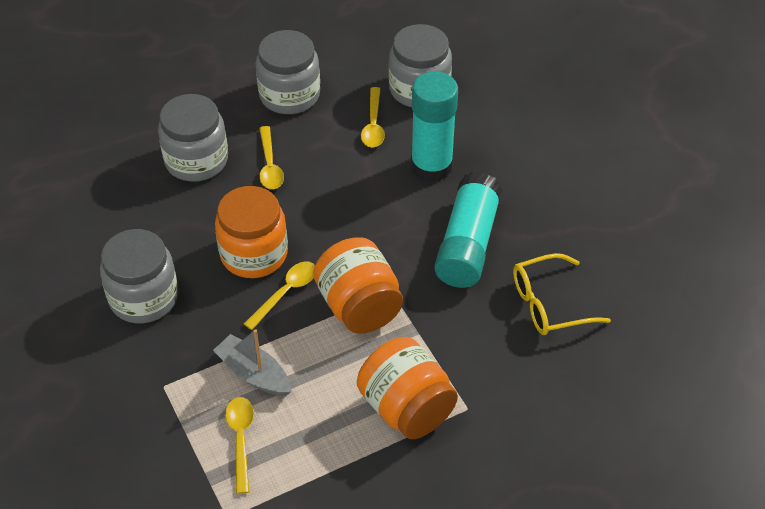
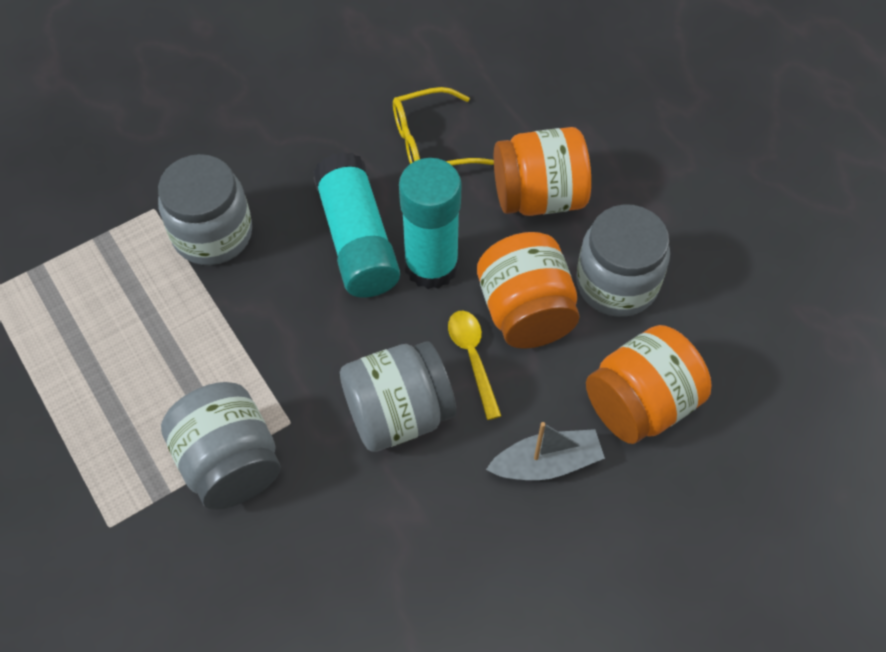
yellow spoon: 4 -> 1

